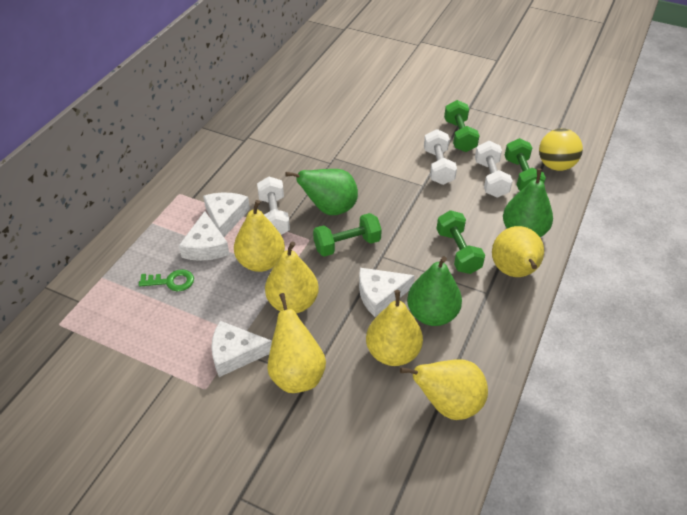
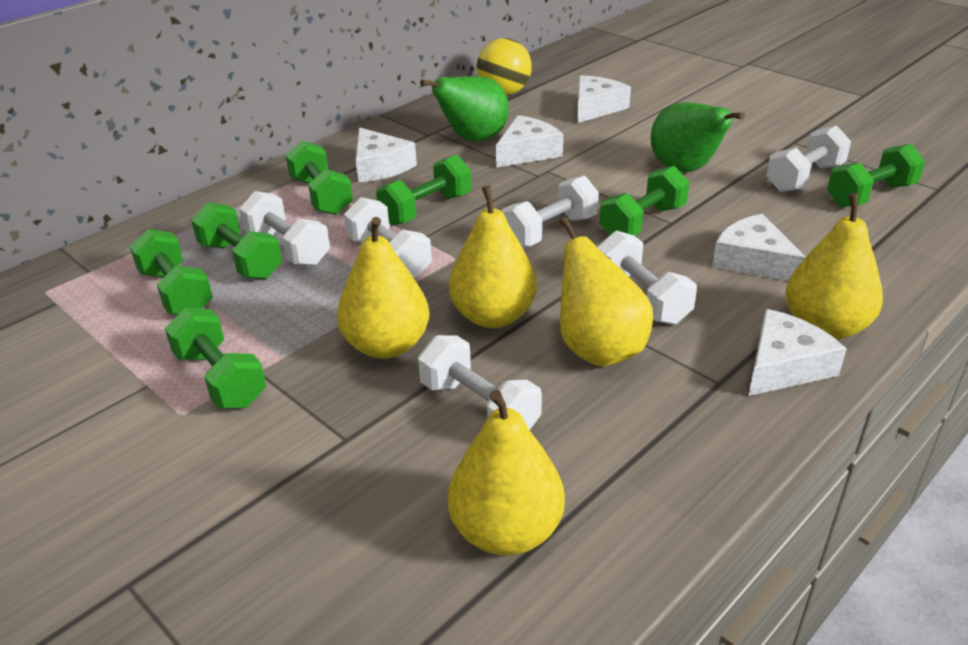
green dumbbell: 4 -> 7
green key: 1 -> 0
green pear: 3 -> 2
white cheese: 4 -> 5
white dumbbell: 3 -> 6
yellow pear: 6 -> 5

